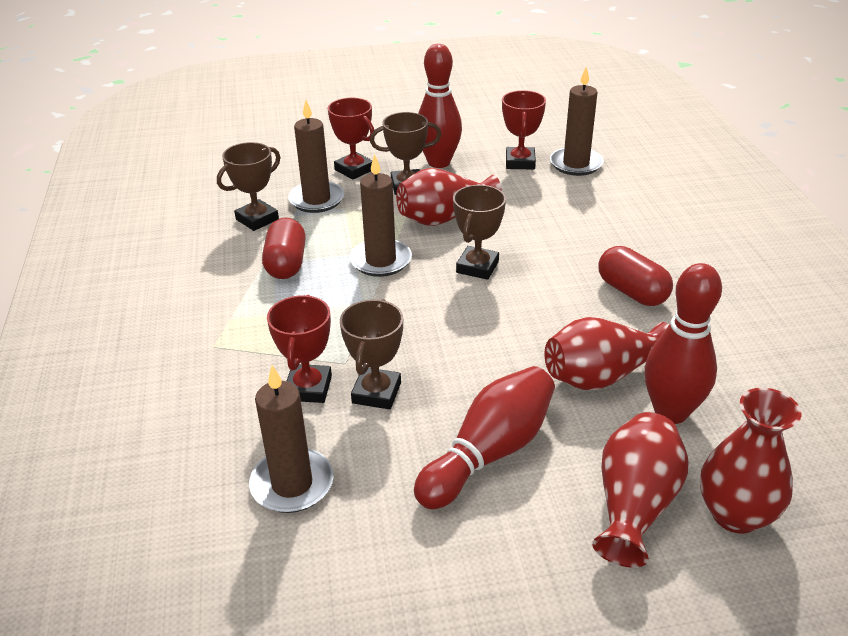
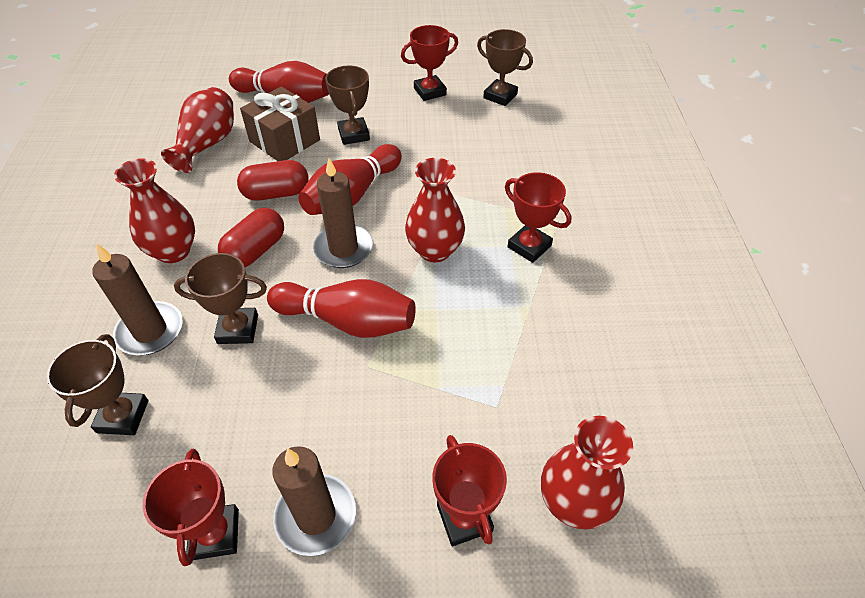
brown candle: 4 -> 3
brown gift: 0 -> 1
red trophy: 3 -> 4

